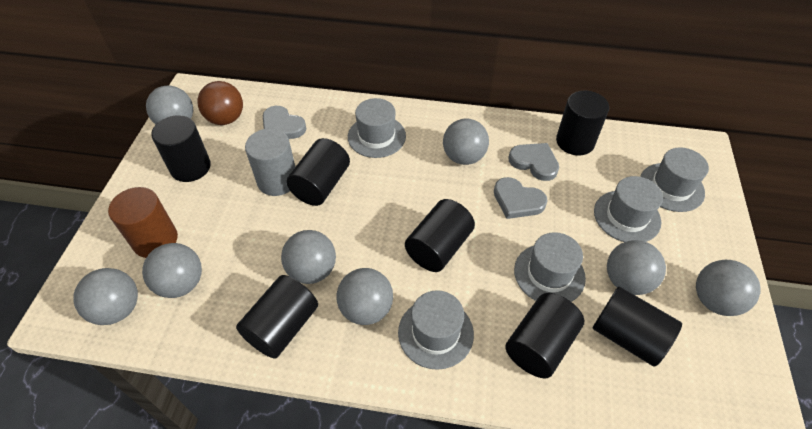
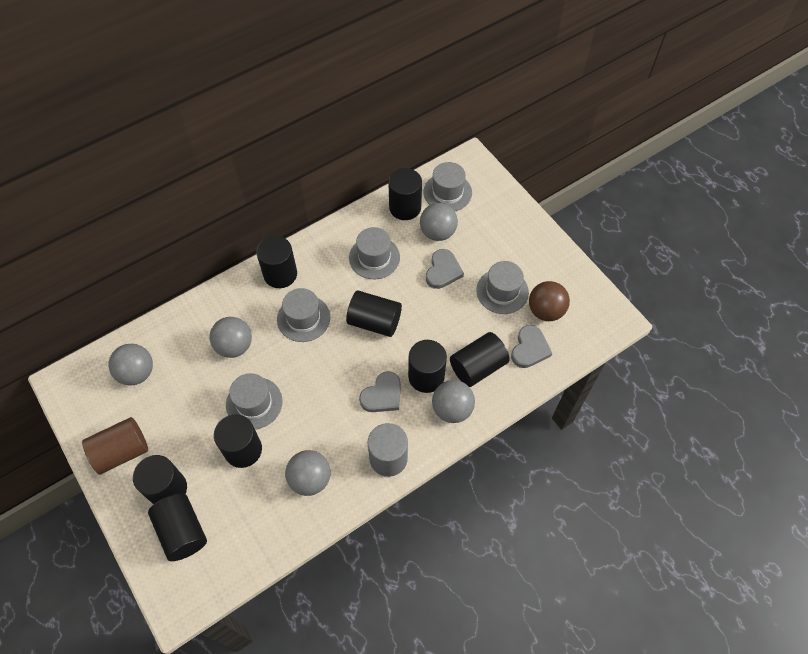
black cylinder: 7 -> 8
grey ball: 8 -> 5

